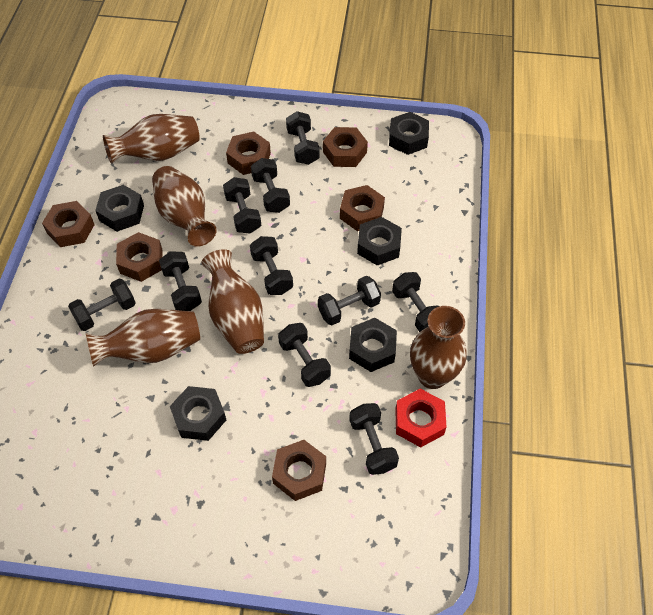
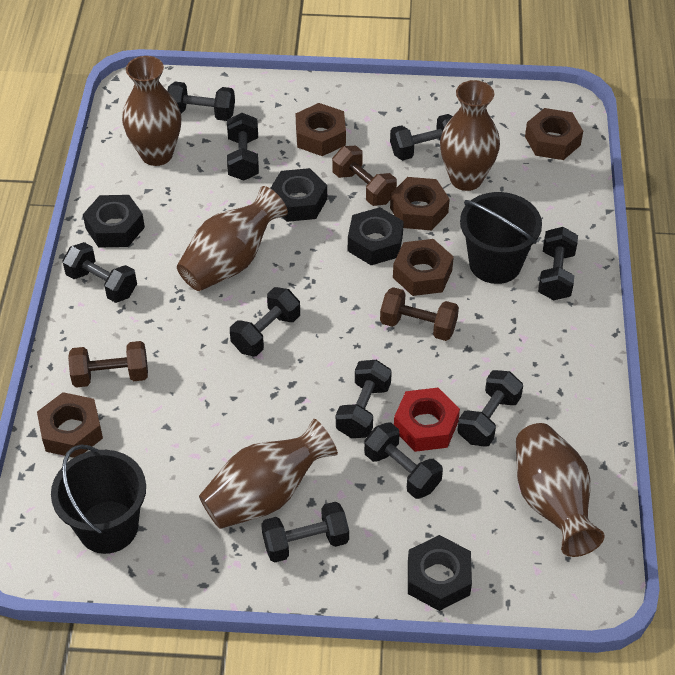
black bucket: 0 -> 2
black nut: 5 -> 4
brown dumbbell: 0 -> 3
brown nut: 6 -> 5

